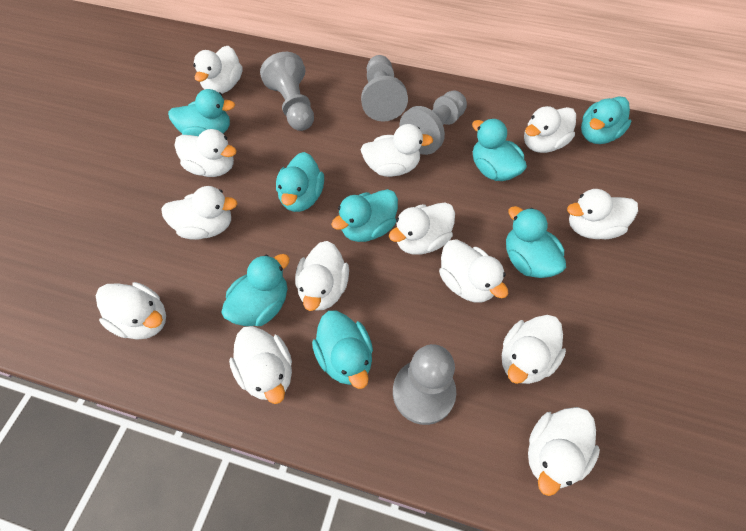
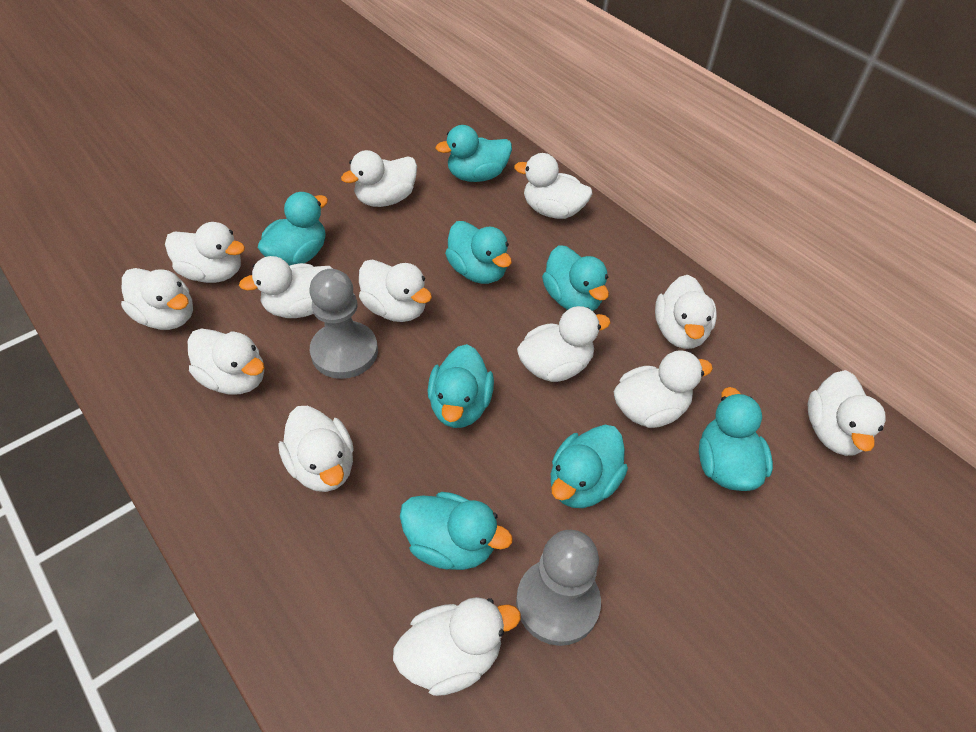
grey pawn: 4 -> 2

